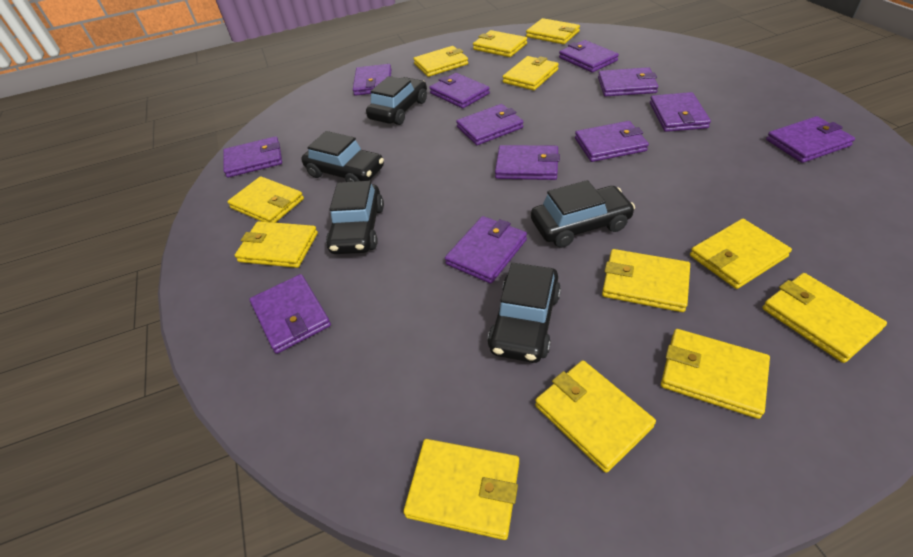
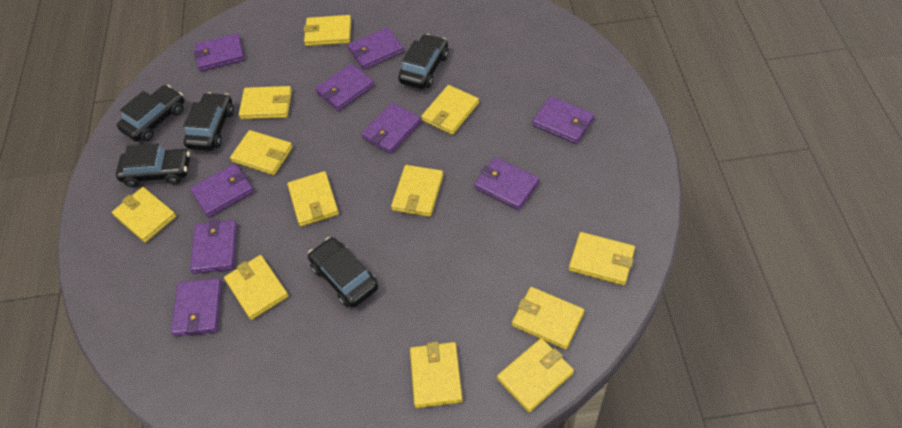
purple wallet: 12 -> 9

